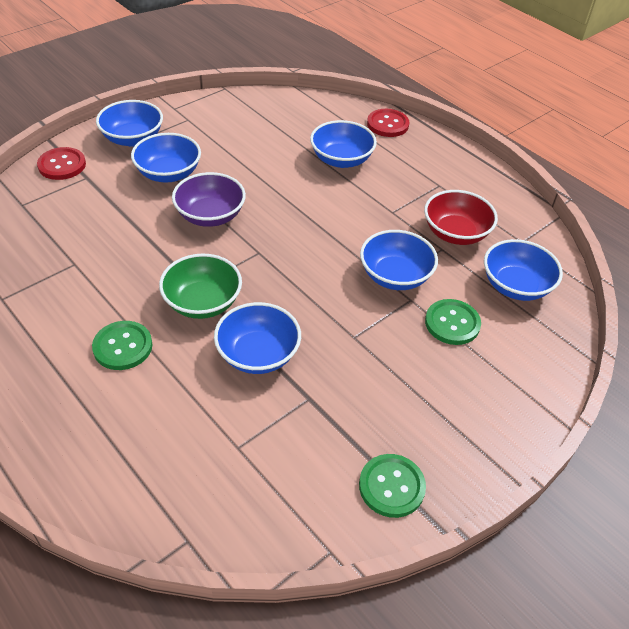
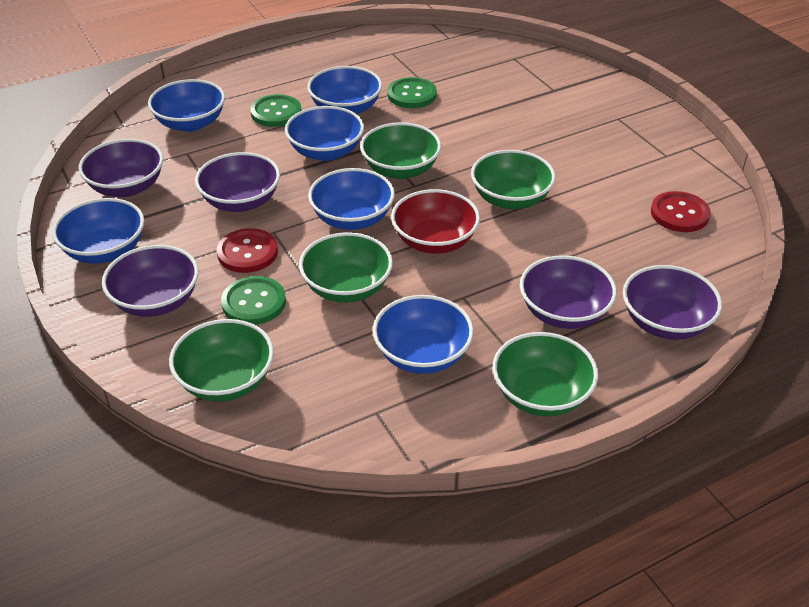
green bowl: 1 -> 5
purple bowl: 1 -> 5

